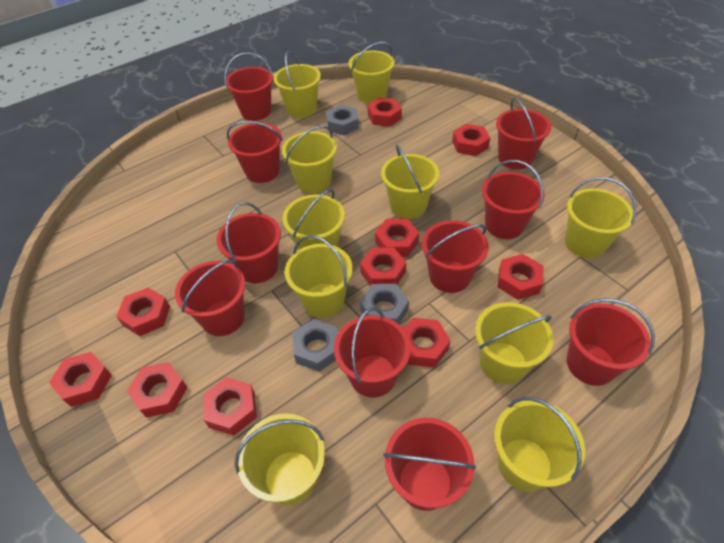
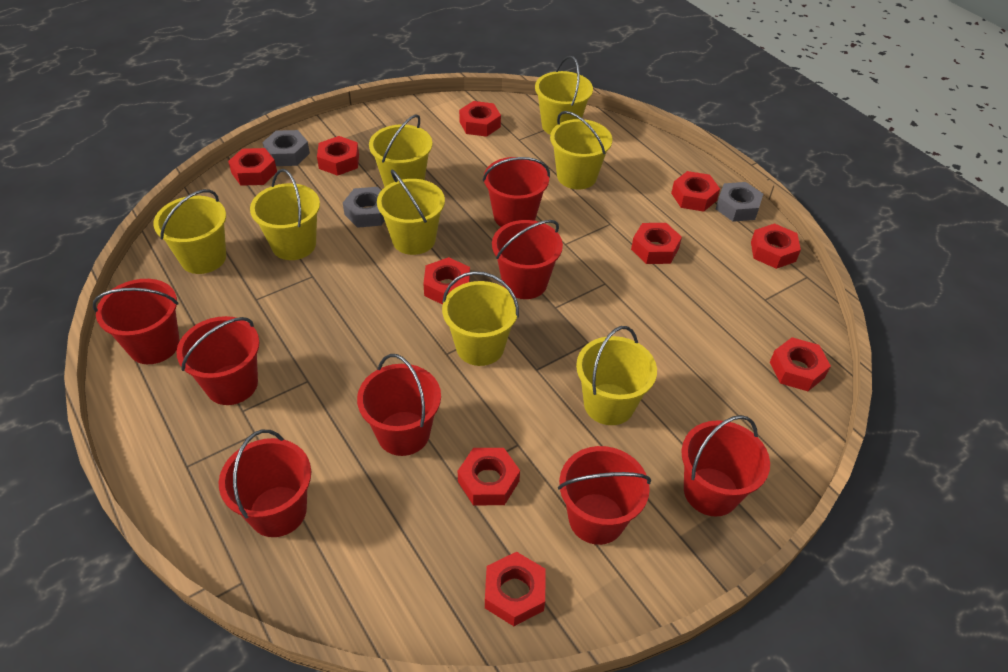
red bucket: 10 -> 8
yellow bucket: 10 -> 8

